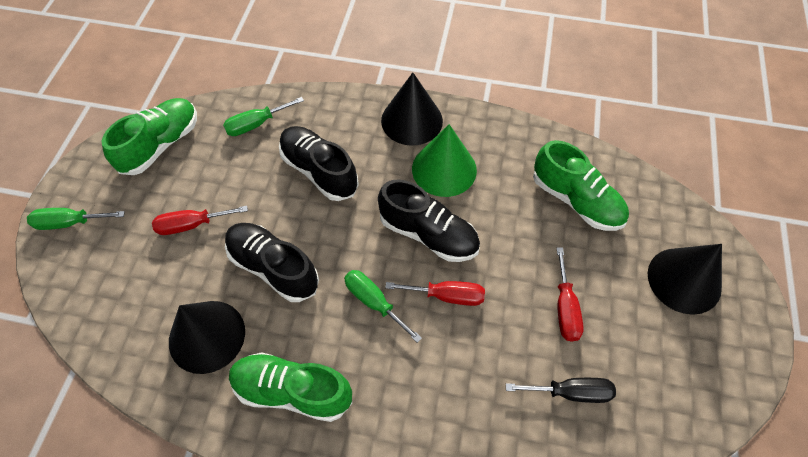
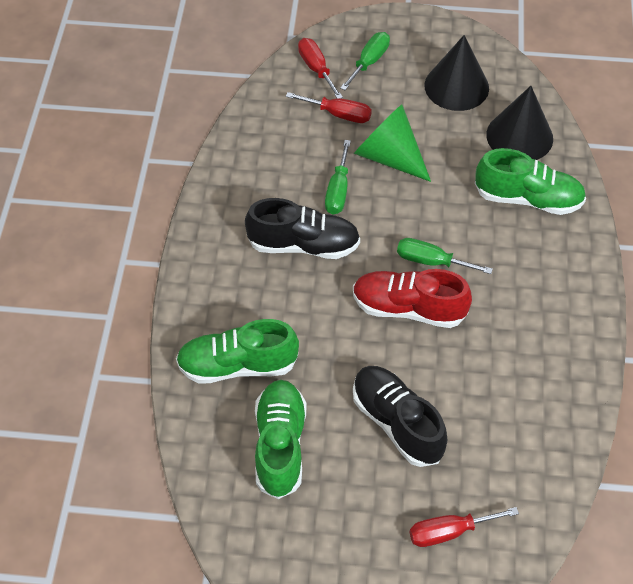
black cone: 3 -> 2
black screwdriver: 1 -> 0
black shoe: 3 -> 2
red shoe: 0 -> 1

